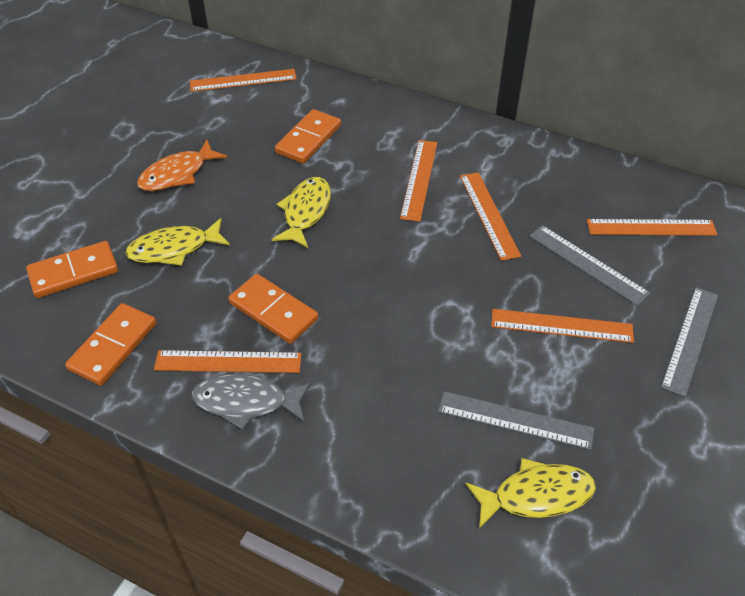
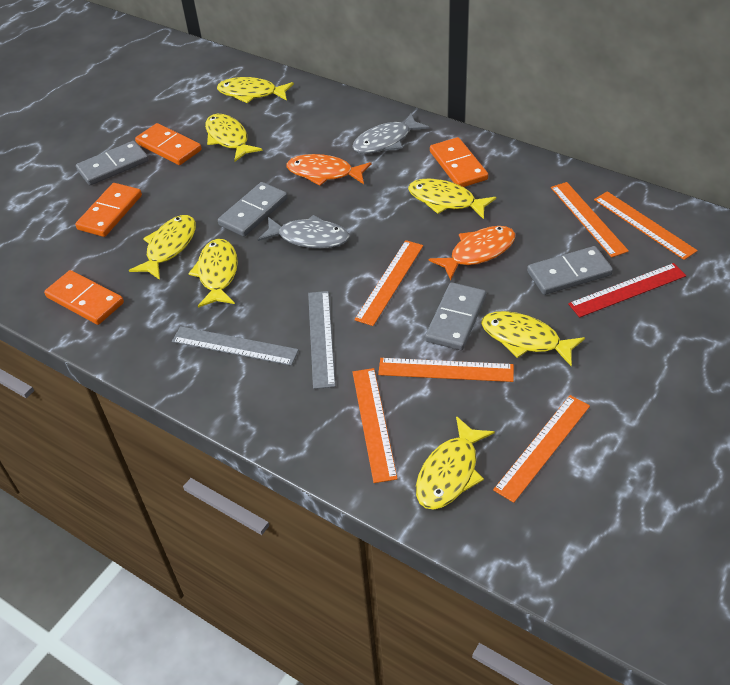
grey domino: 0 -> 4
grey fish: 1 -> 2
grey ruler: 3 -> 2
orange fish: 1 -> 2
red ruler: 0 -> 1
yellow fish: 3 -> 7

